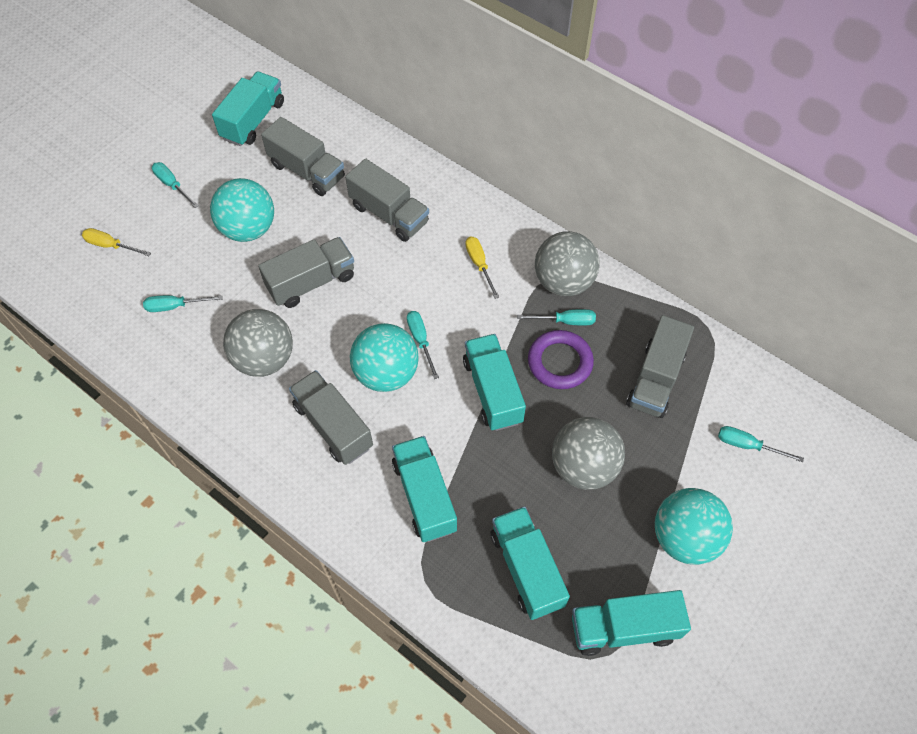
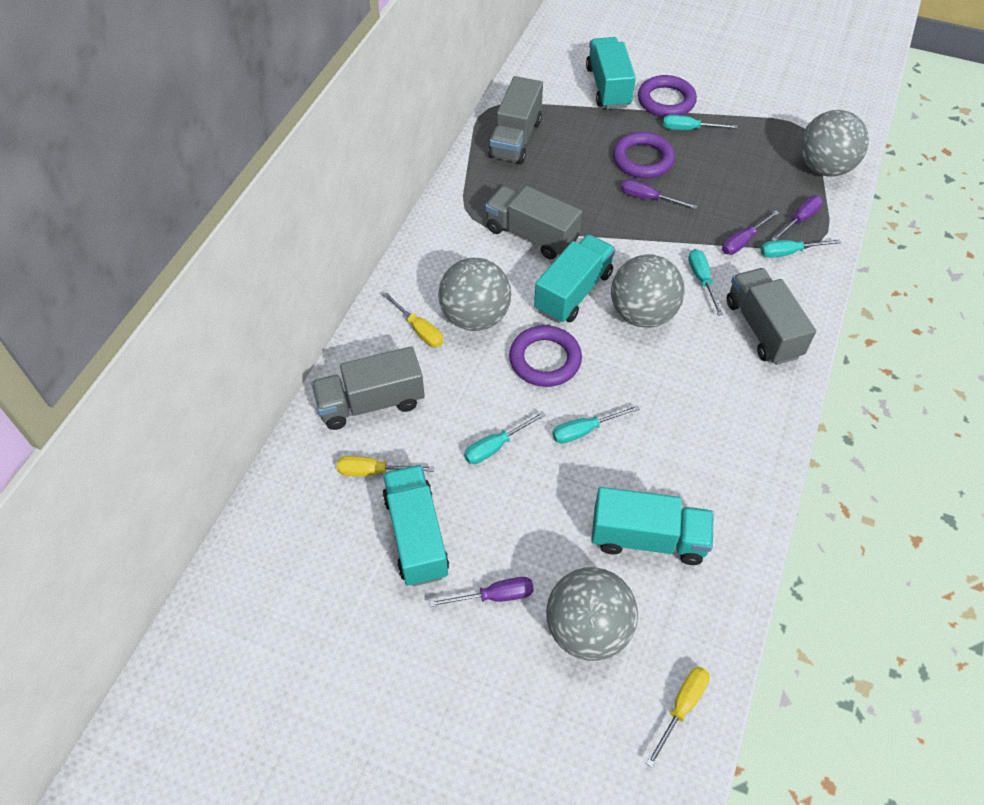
grey ball: 3 -> 4
grey truck: 5 -> 4
purple ring: 1 -> 3
purple screwdriver: 0 -> 4
turquoise ball: 3 -> 0
turquoise truck: 5 -> 4
yellow screwdriver: 2 -> 3

